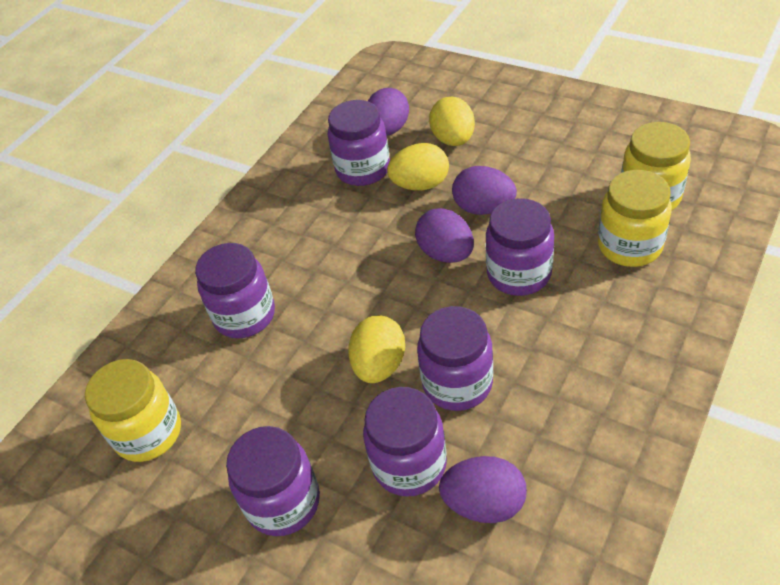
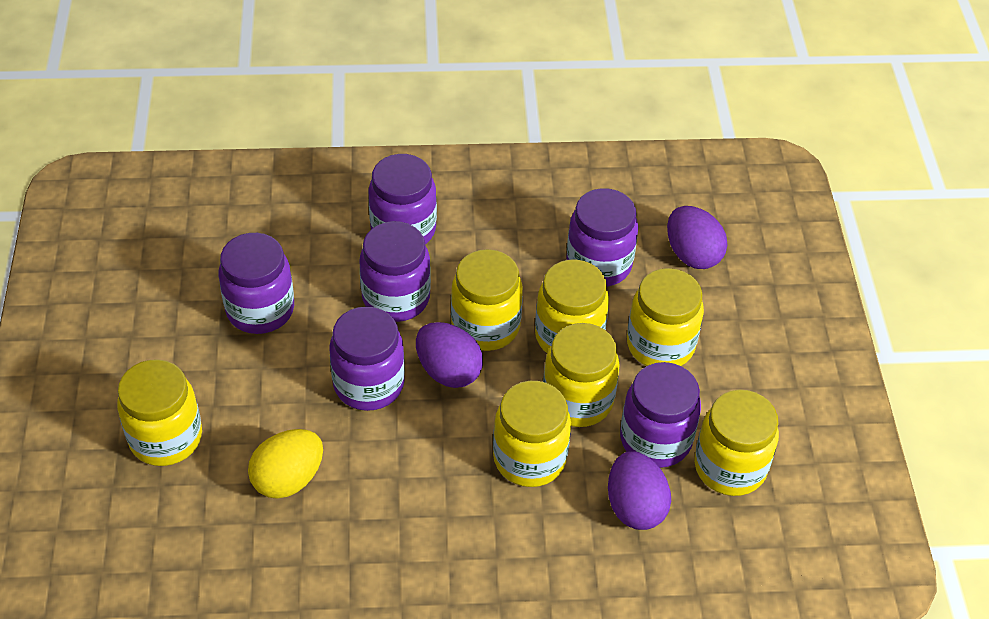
purple egg: 4 -> 3
yellow egg: 3 -> 1
yellow jar: 3 -> 7

